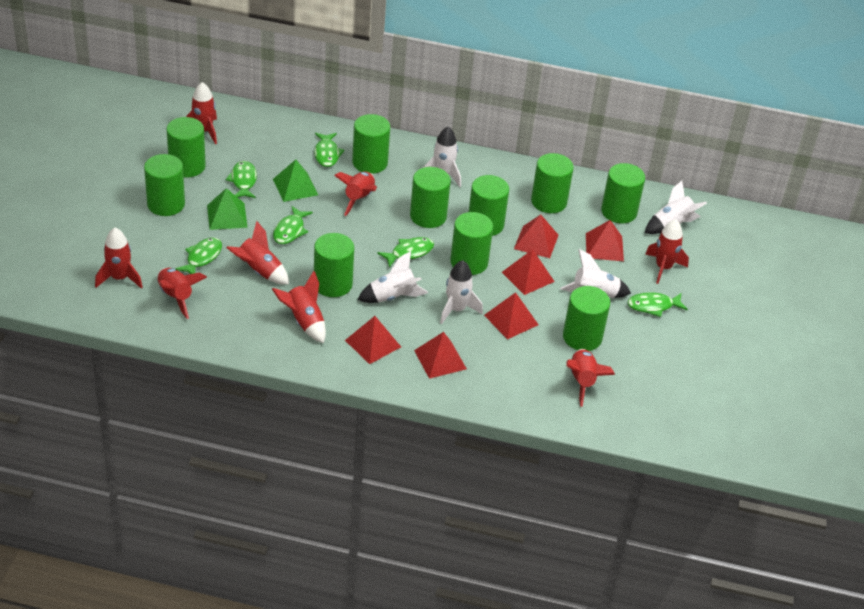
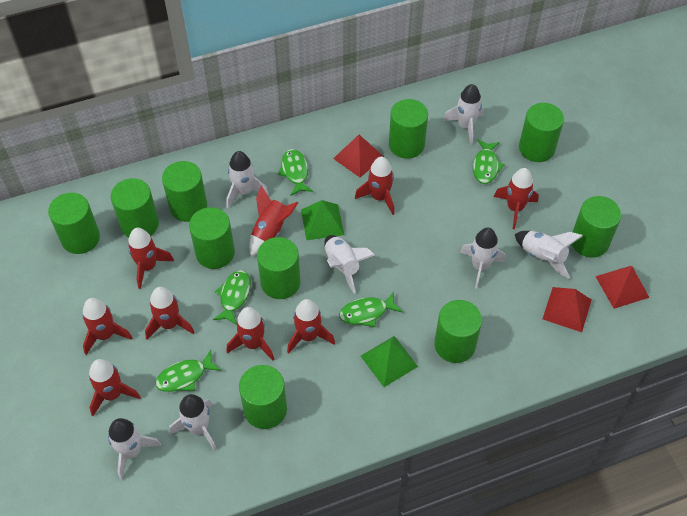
green fish: 6 -> 5
red pyramid: 6 -> 3
red rocket: 8 -> 9
white rocket: 5 -> 7

